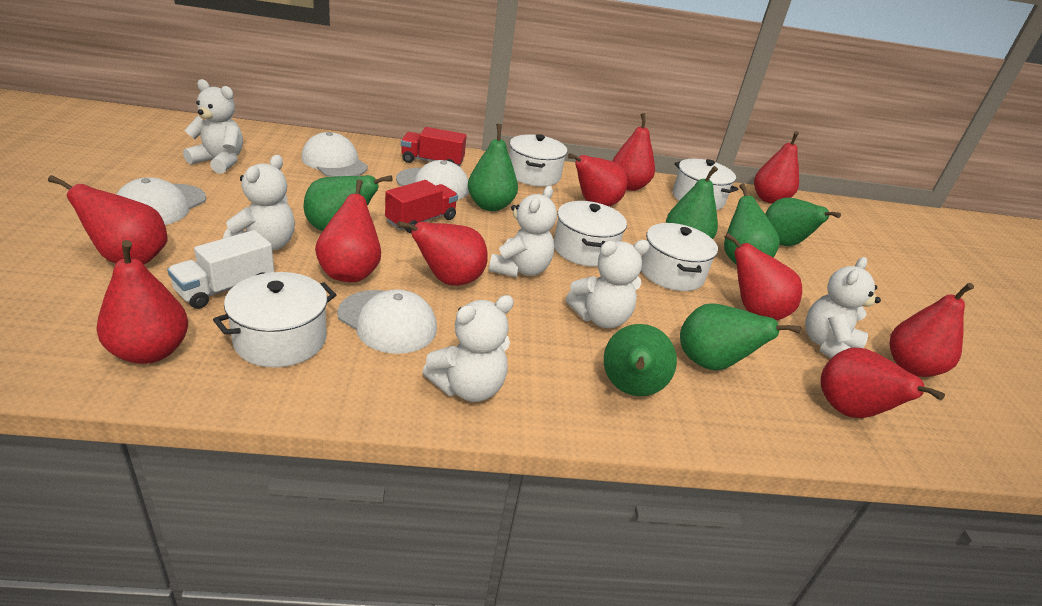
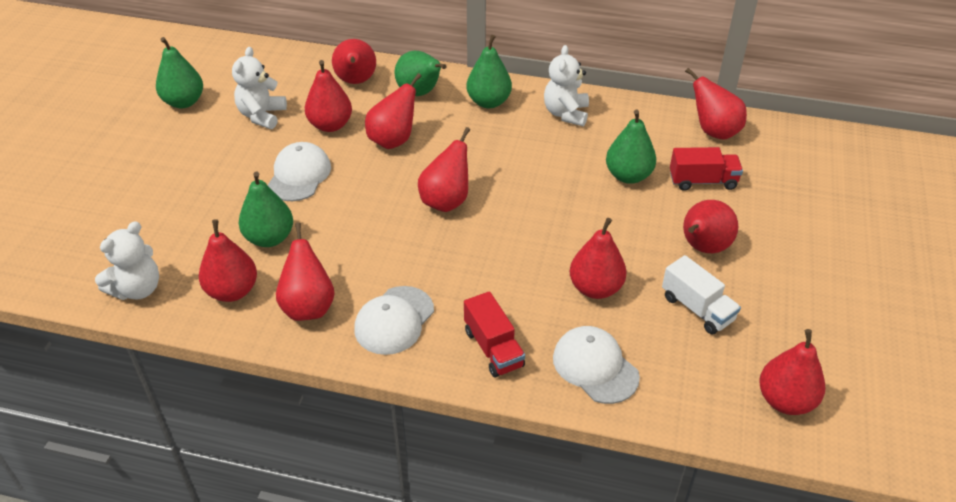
green pear: 7 -> 5
white cap: 4 -> 3
white pot: 5 -> 0
white teddy bear: 6 -> 3

